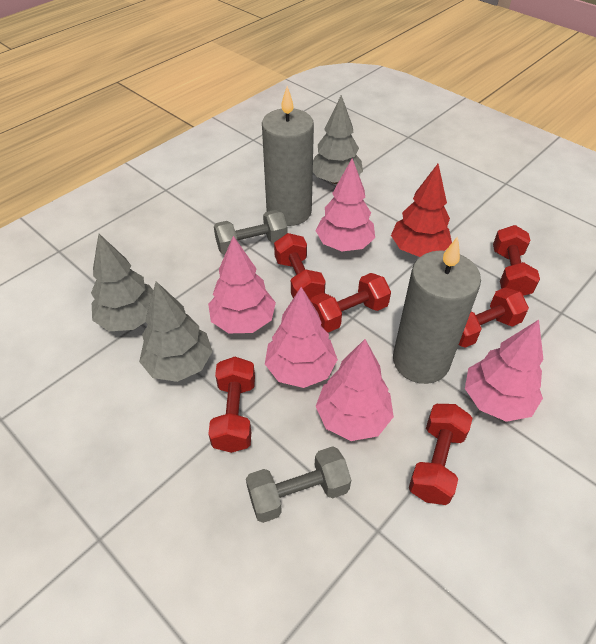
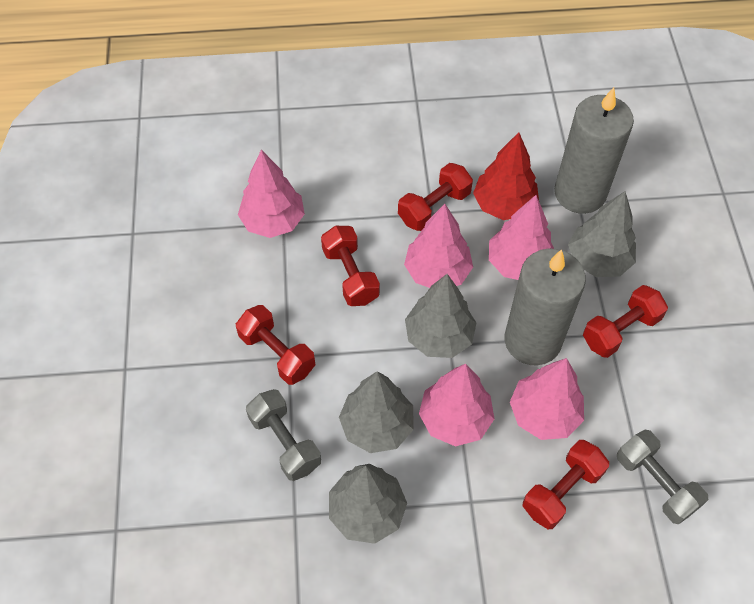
grey tree: 3 -> 4
red dumbbell: 6 -> 5

